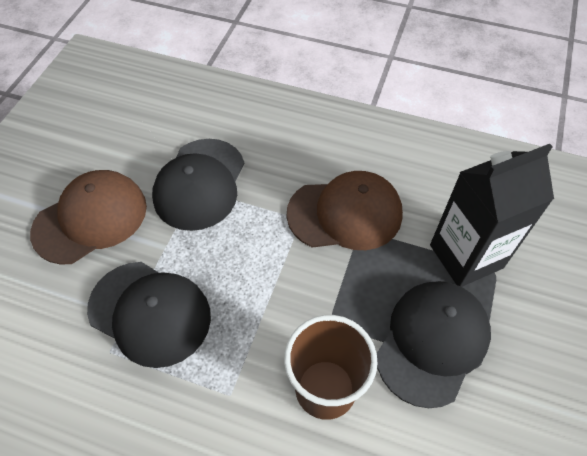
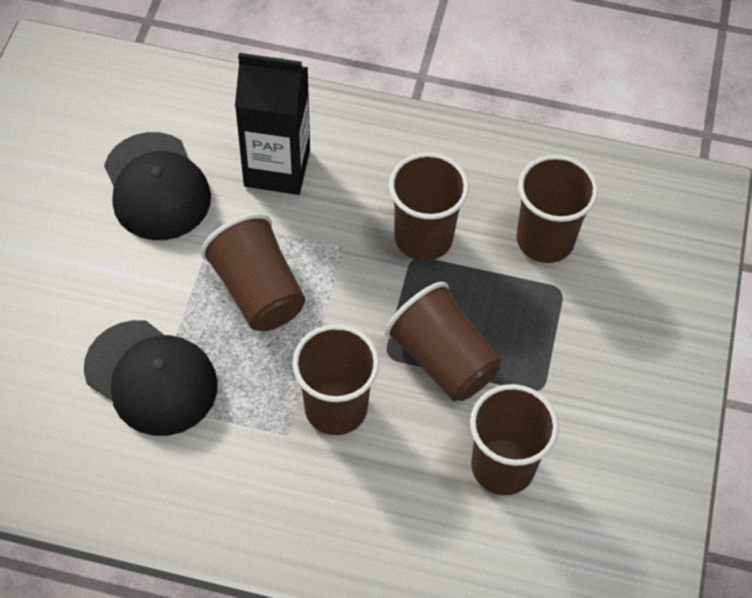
black cap: 3 -> 2
brown cap: 2 -> 0
brown cup: 1 -> 6

